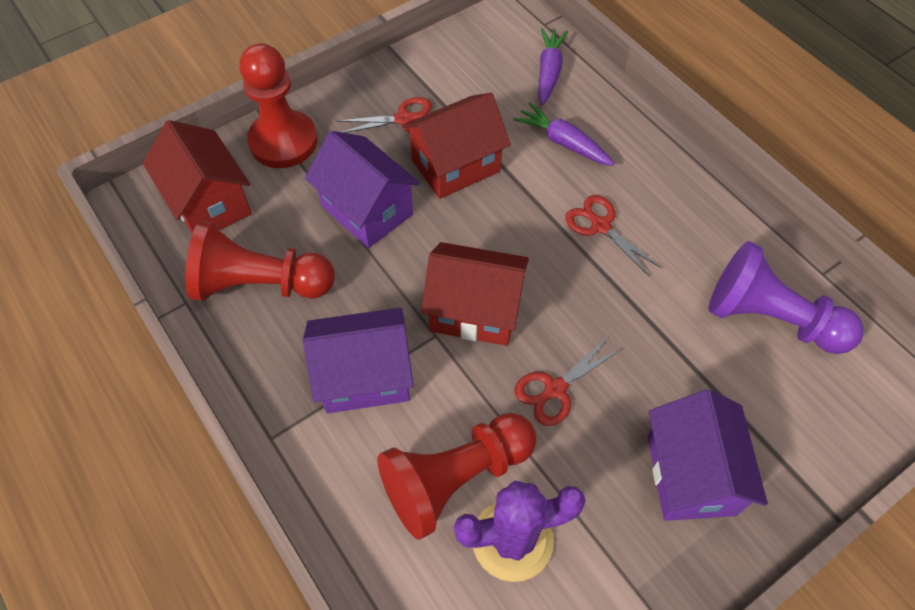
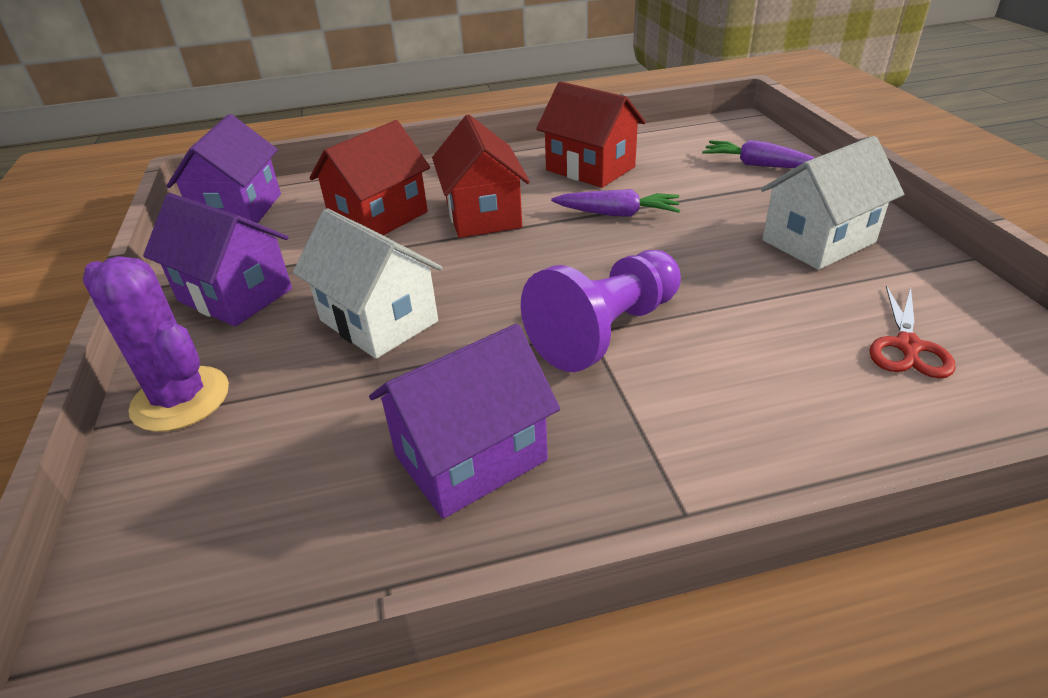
red pawn: 3 -> 0
red scissors: 3 -> 1
white house: 0 -> 2

